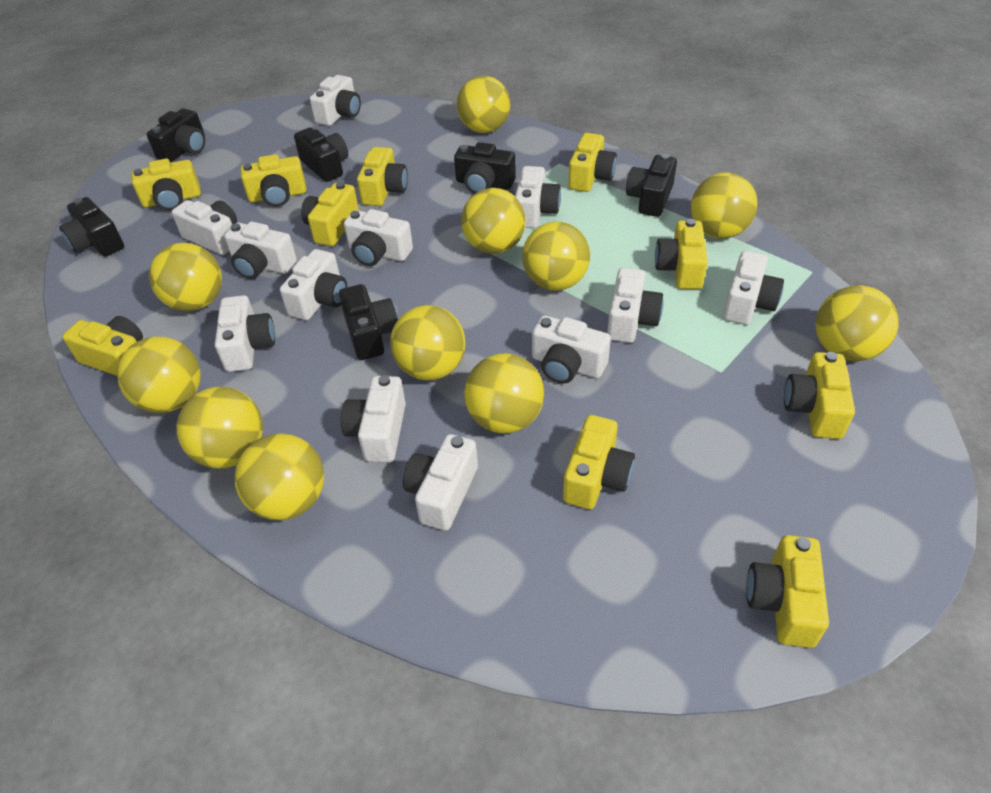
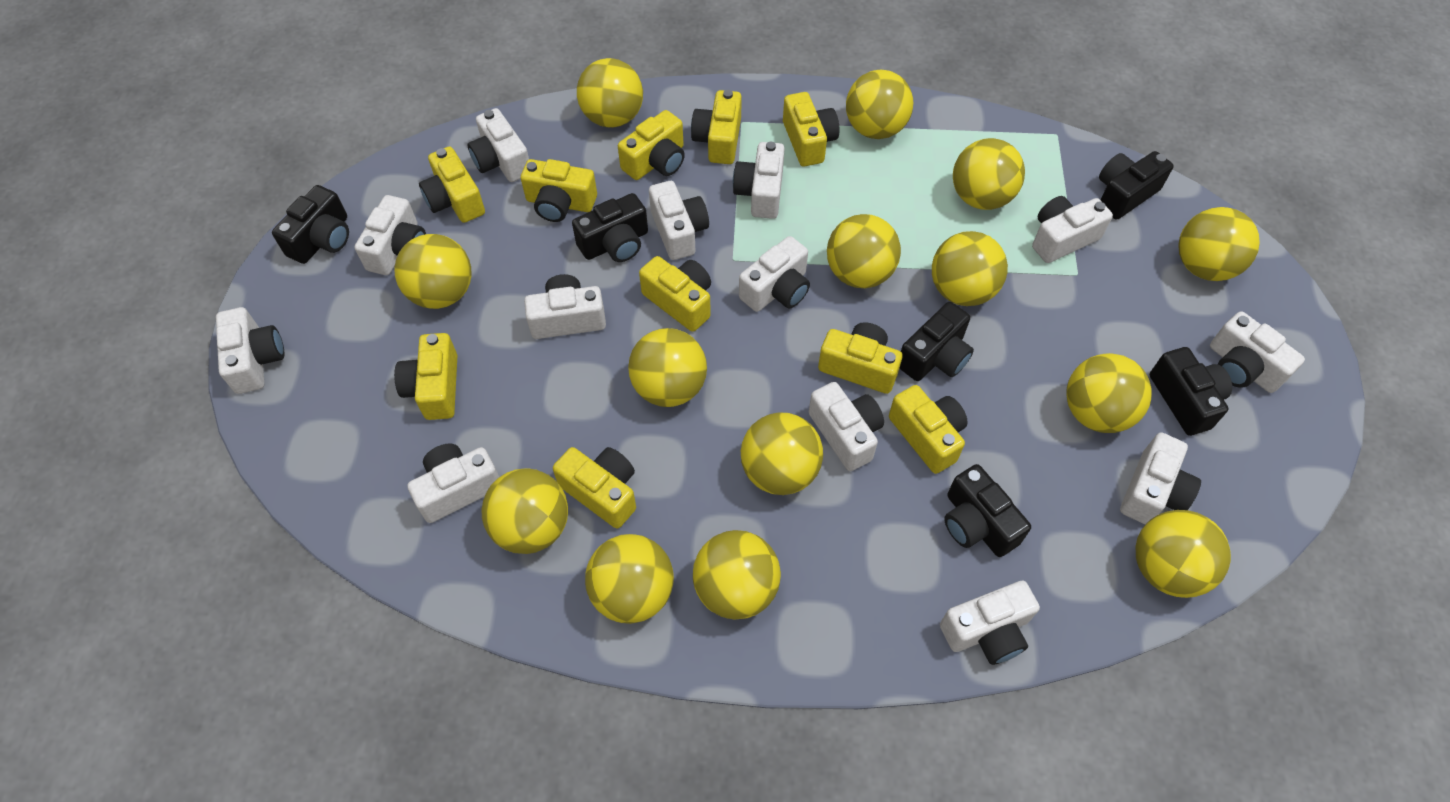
white camera: 12 -> 13
yellow ball: 11 -> 14

